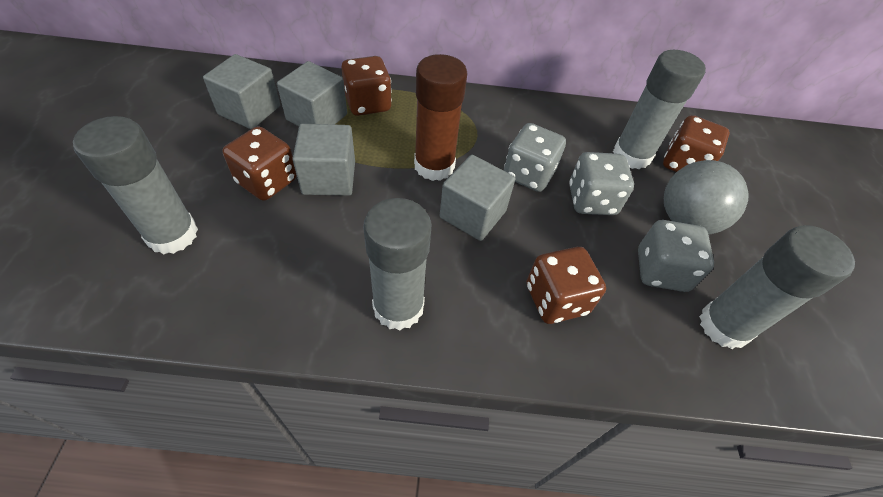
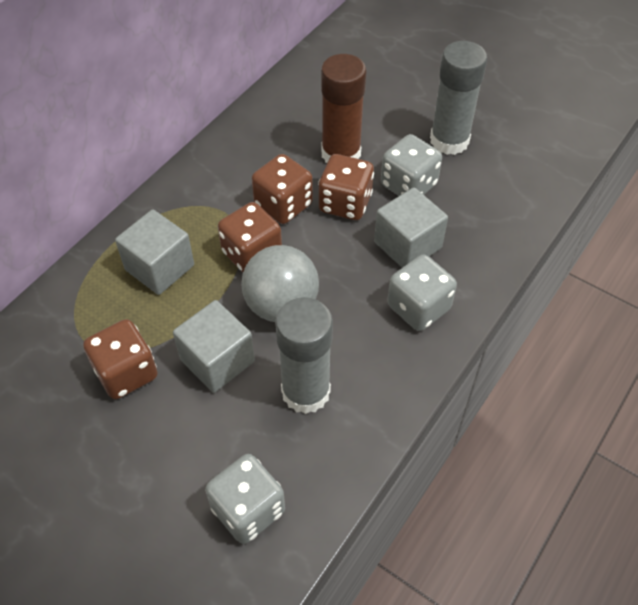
grey cube: 4 -> 3
grey glue stick: 4 -> 2

